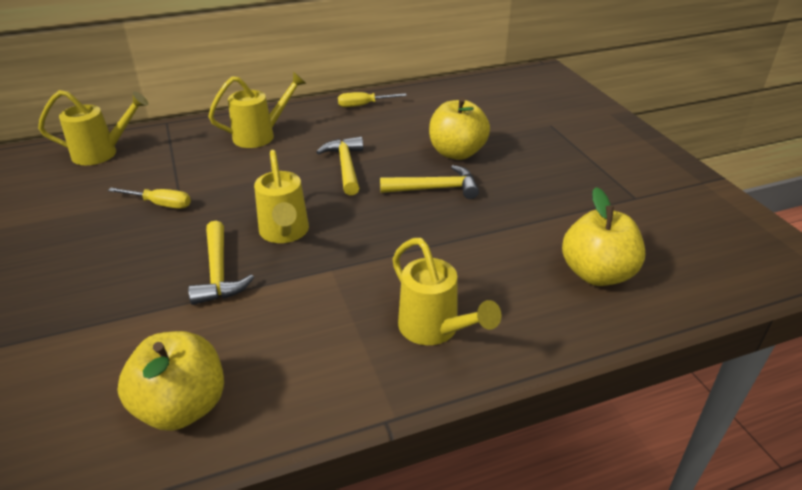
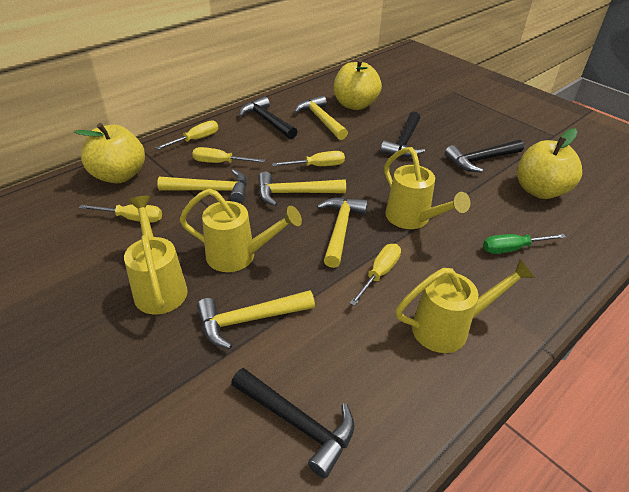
black hammer: 0 -> 4
green screwdriver: 0 -> 1
yellow hammer: 3 -> 5
yellow screwdriver: 2 -> 5

